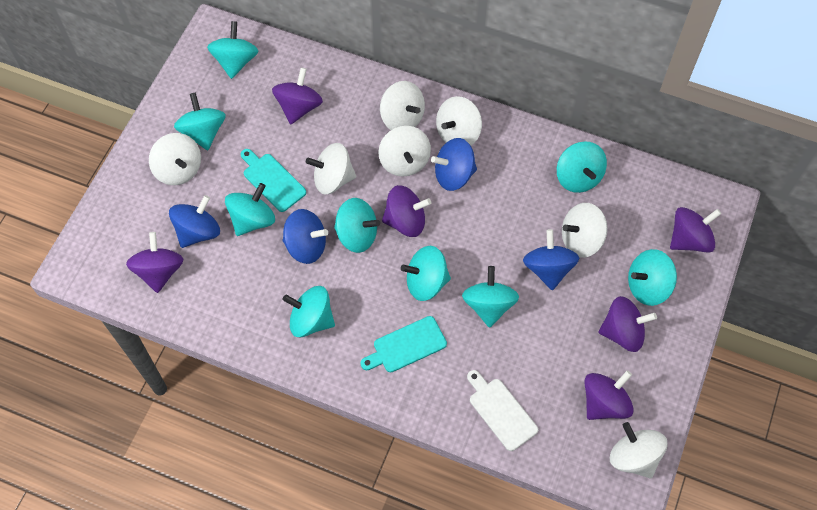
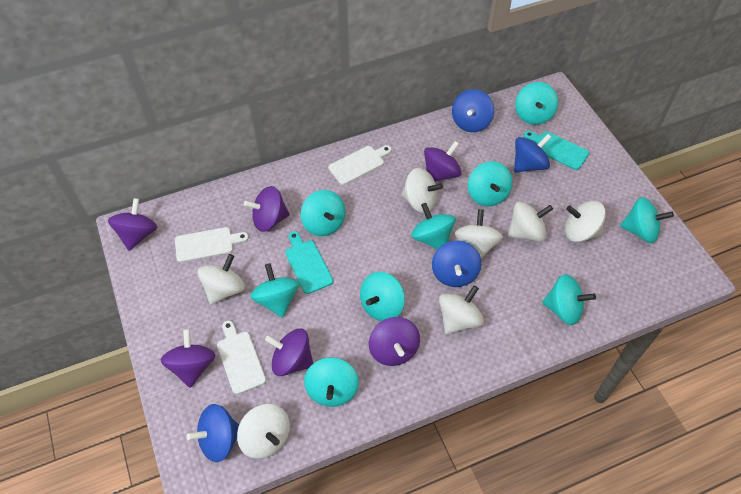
white cutting board: 1 -> 3

